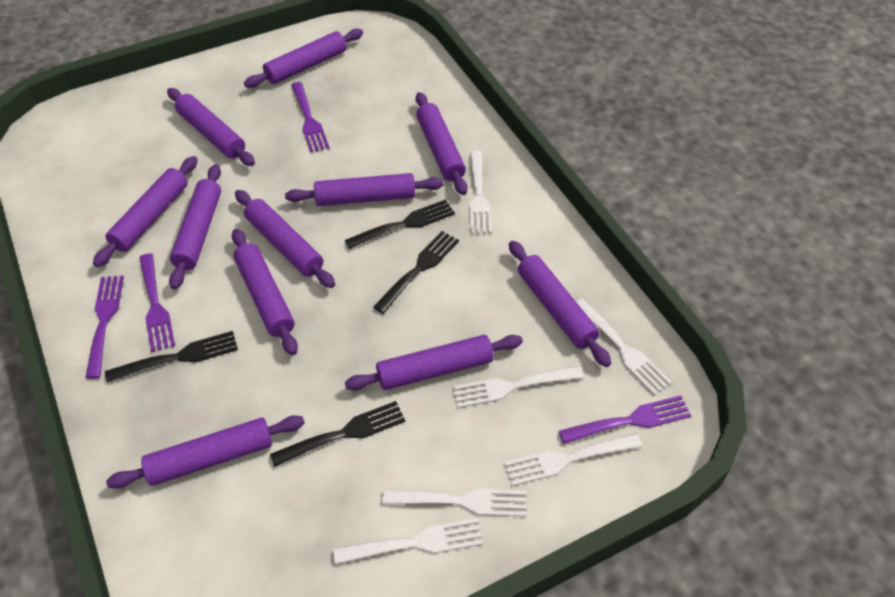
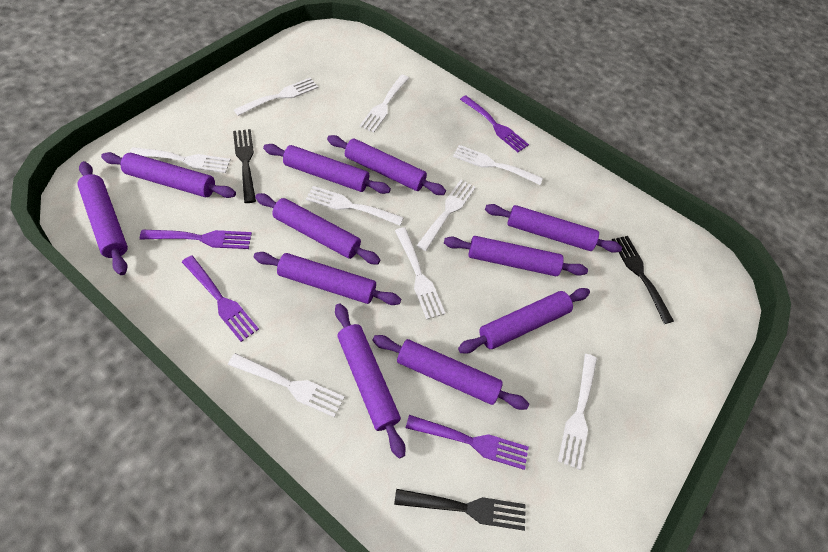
black fork: 4 -> 3
white fork: 6 -> 9

